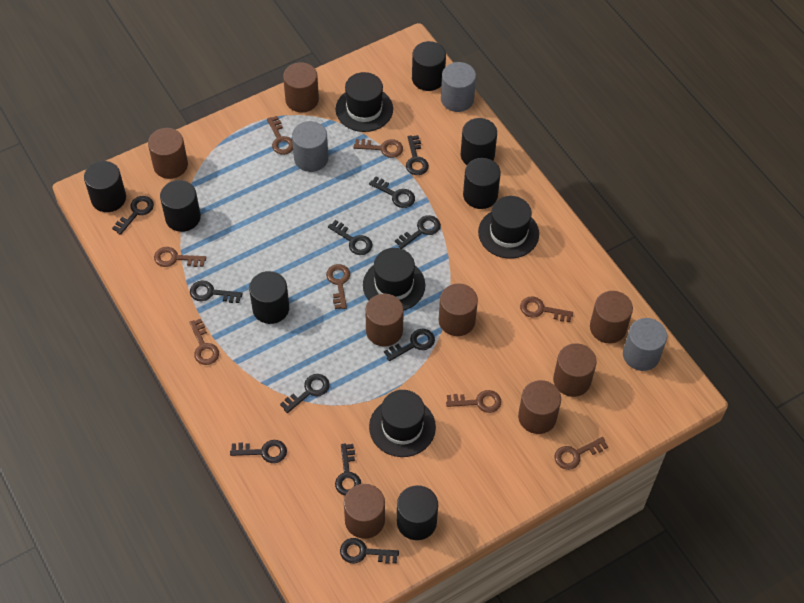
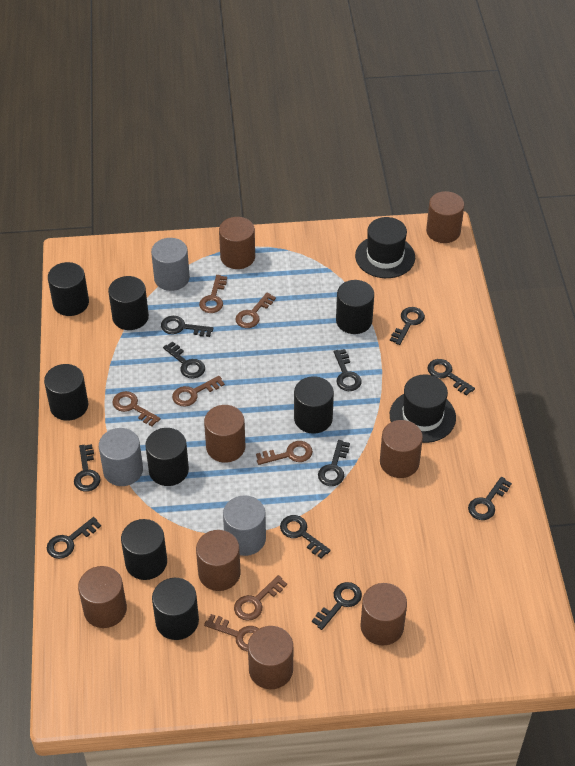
black cylinder: 7 -> 8
black hat: 4 -> 2
brown key: 8 -> 7

